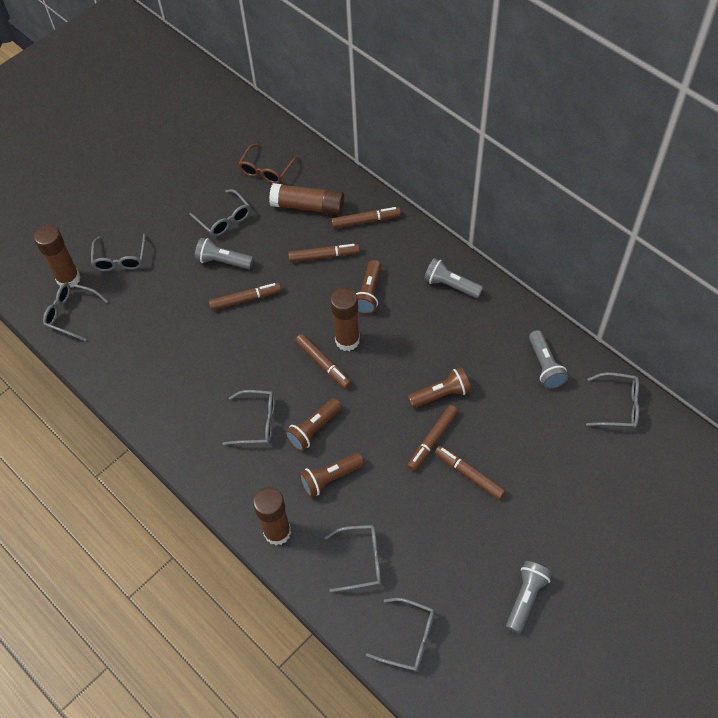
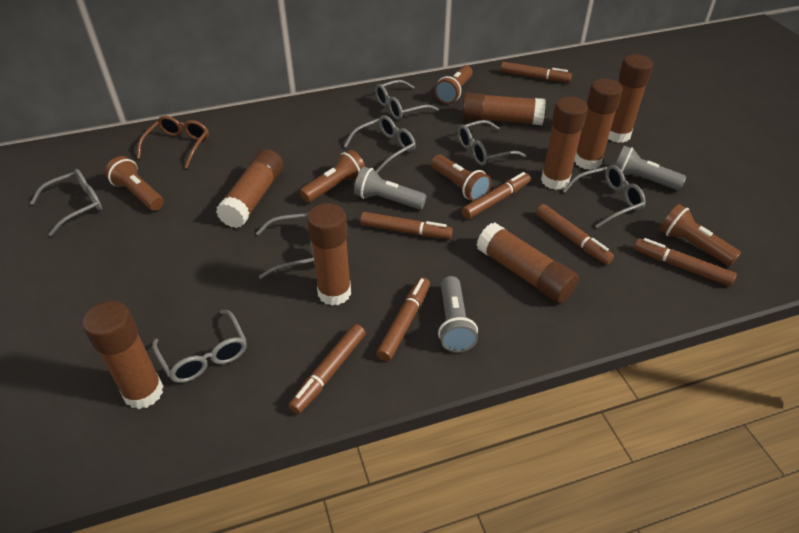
brown flashlight: 4 -> 5
brown glue stick: 4 -> 8
brown marker: 6 -> 7
grey flashlight: 4 -> 3

